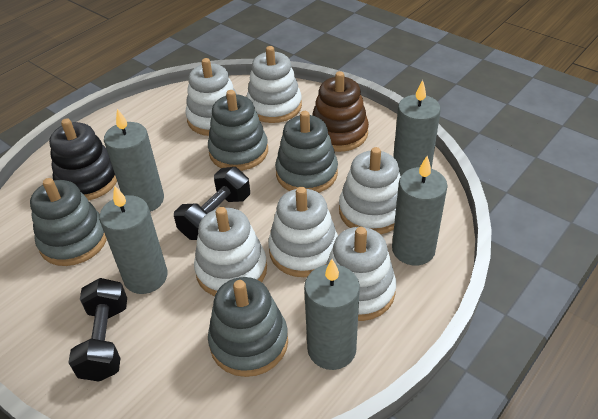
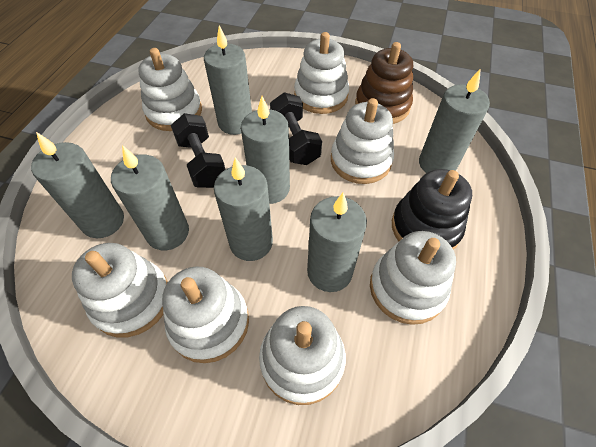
grey candle: 5 -> 7
grey stacking toy: 4 -> 0
white stacking toy: 6 -> 7

